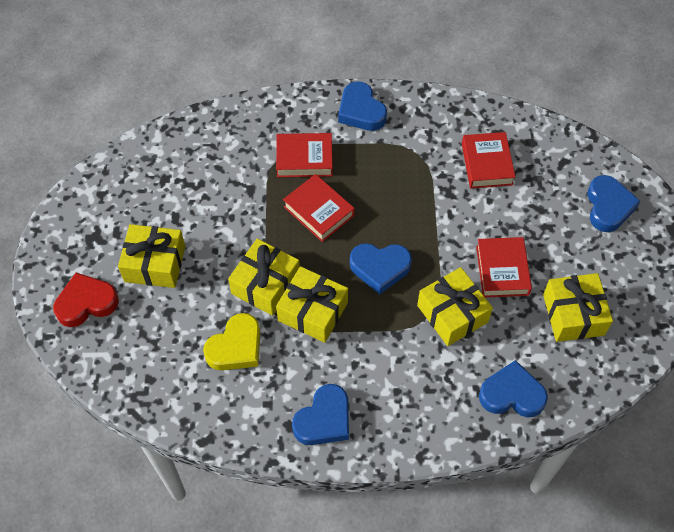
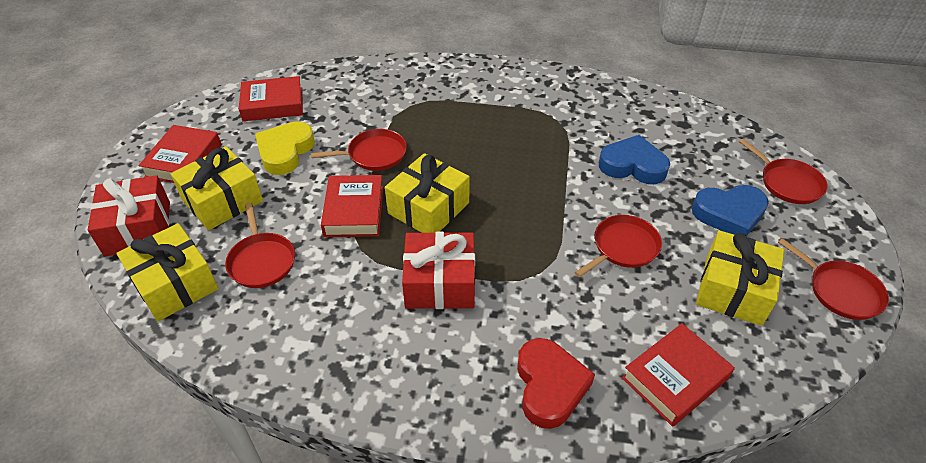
blue heart: 5 -> 2
red gift: 0 -> 2
red pan: 0 -> 5
yellow gift: 5 -> 4

